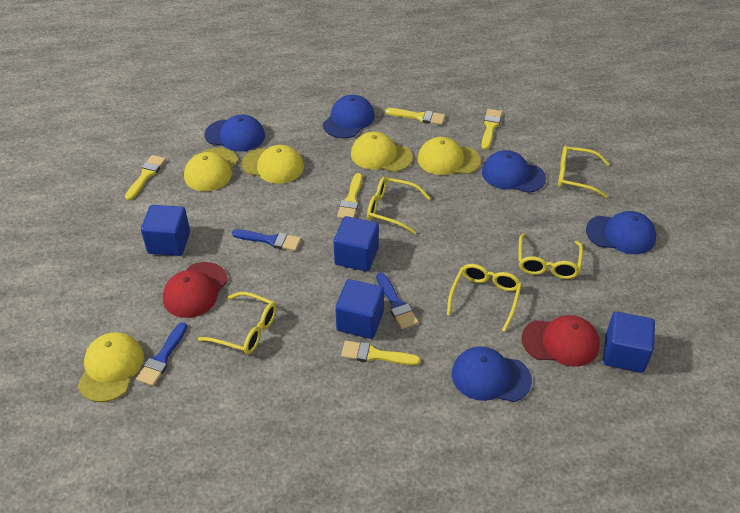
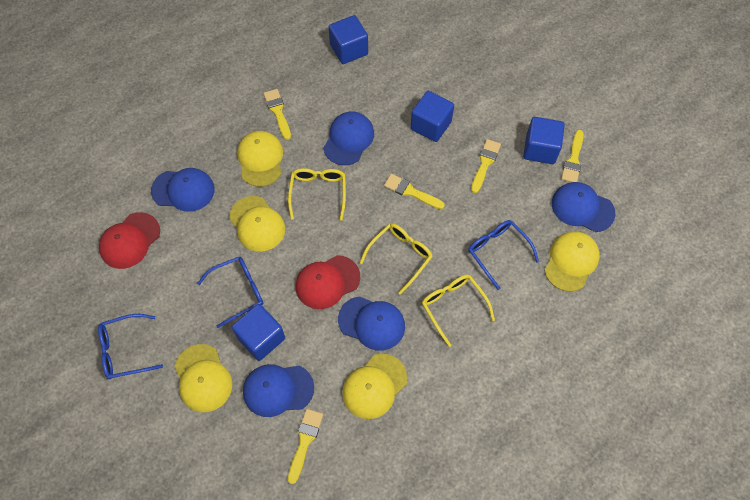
blue brush: 3 -> 0
blue glasses: 0 -> 3
yellow glasses: 5 -> 3

